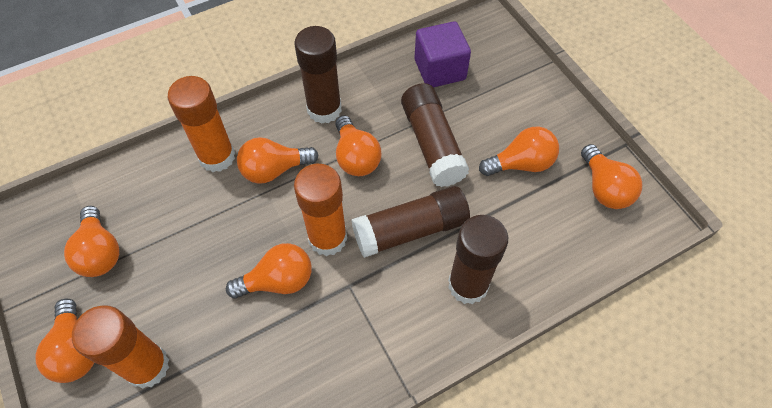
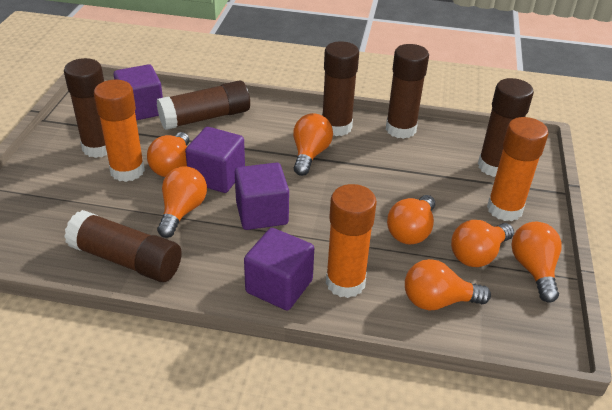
brown glue stick: 4 -> 6
purple cube: 1 -> 4

